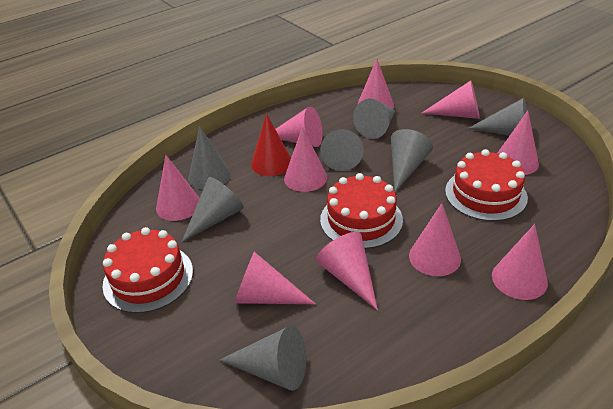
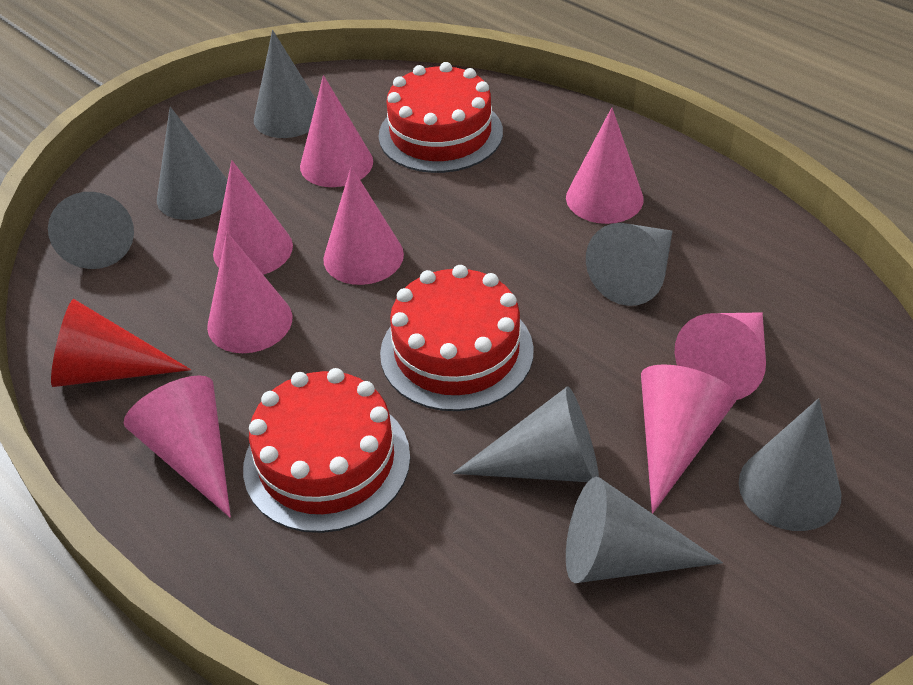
pink cone: 10 -> 8

